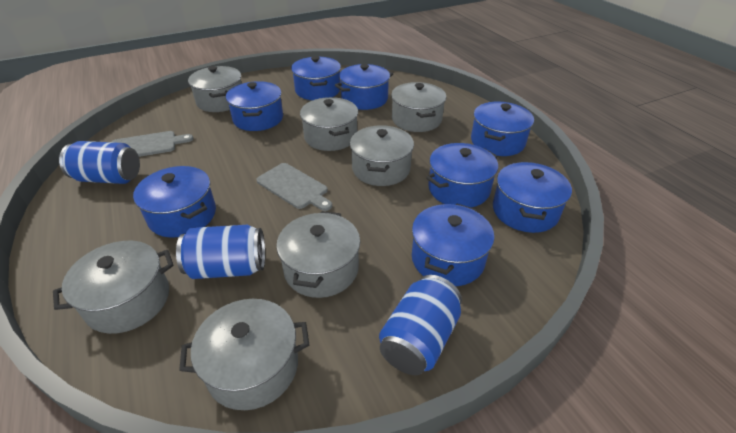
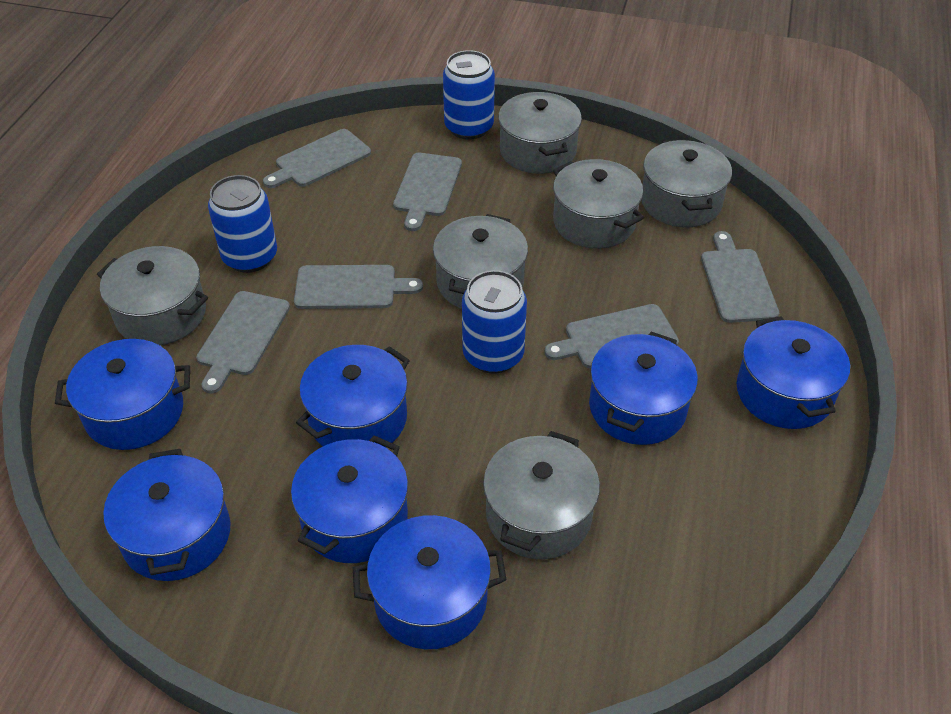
blue pot: 8 -> 7
grey cutting board: 2 -> 6
grey pot: 7 -> 6

